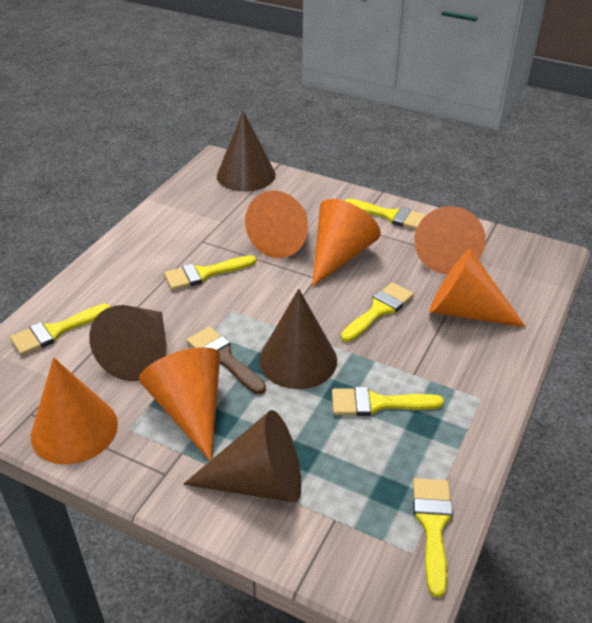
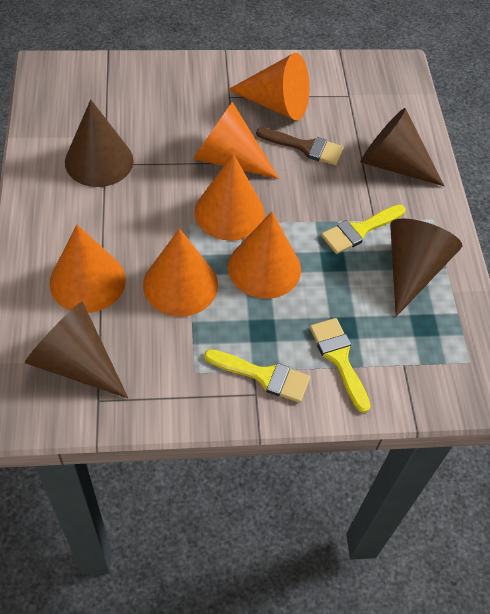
yellow brush: 6 -> 3

